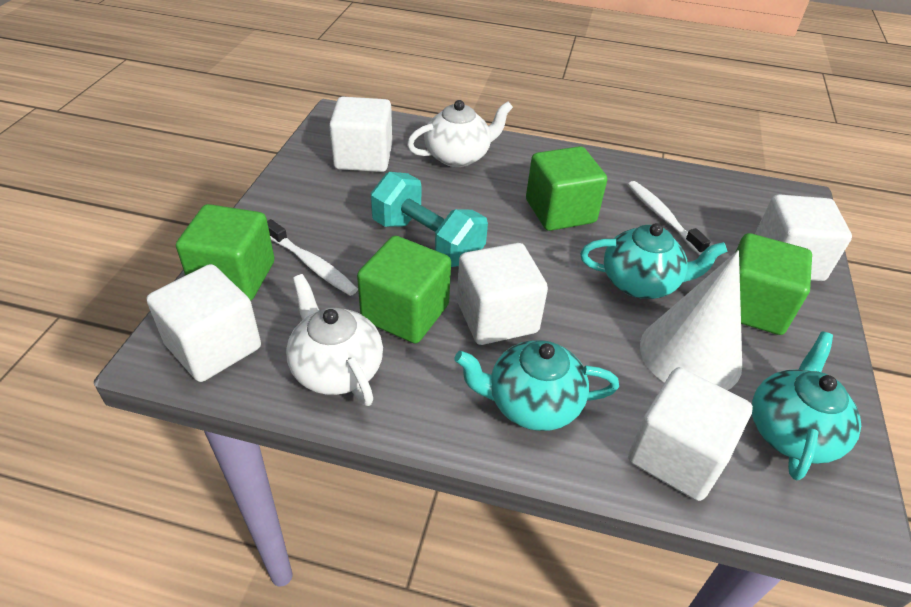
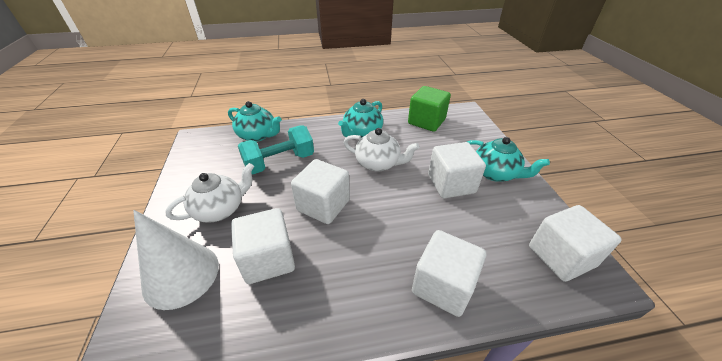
green cube: 4 -> 1
white toothbrush: 2 -> 0

